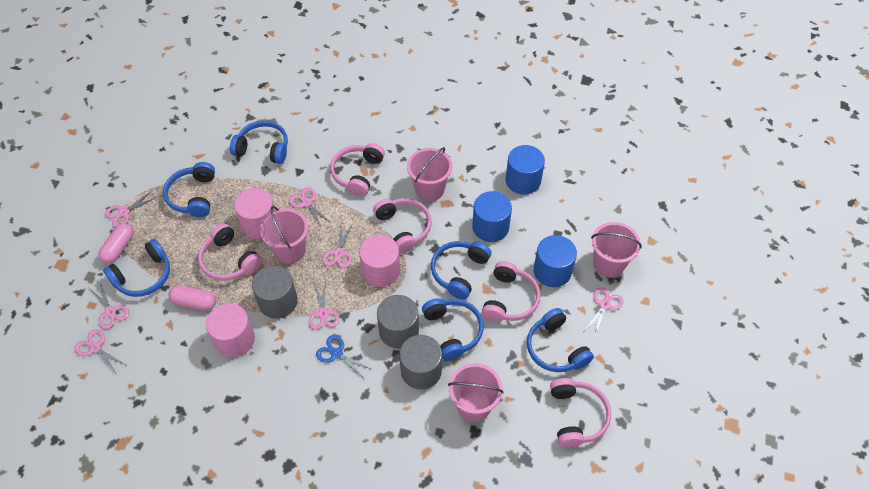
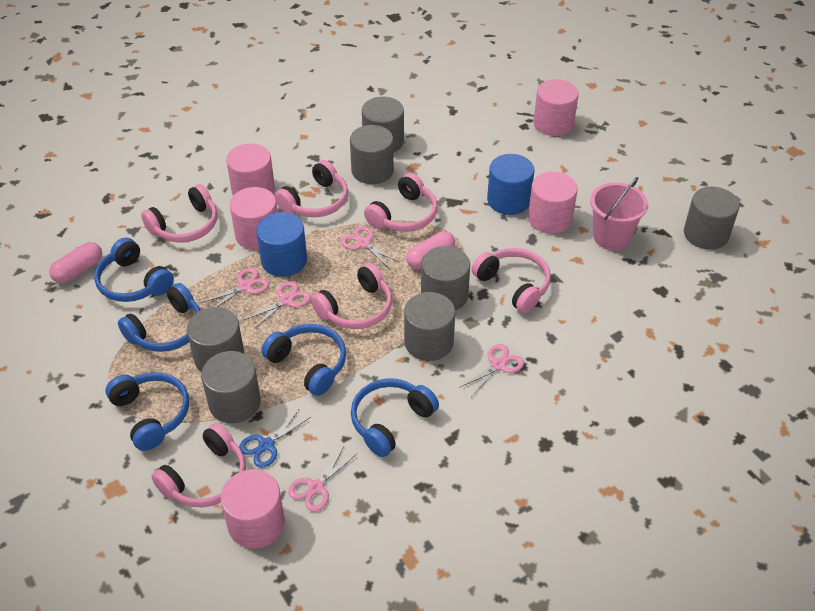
blue cylinder: 3 -> 2
blue headphones: 6 -> 5
grey cylinder: 3 -> 7
pink bucket: 4 -> 1
pink cylinder: 3 -> 5
pink headphones: 5 -> 6
pink scissors: 7 -> 5

